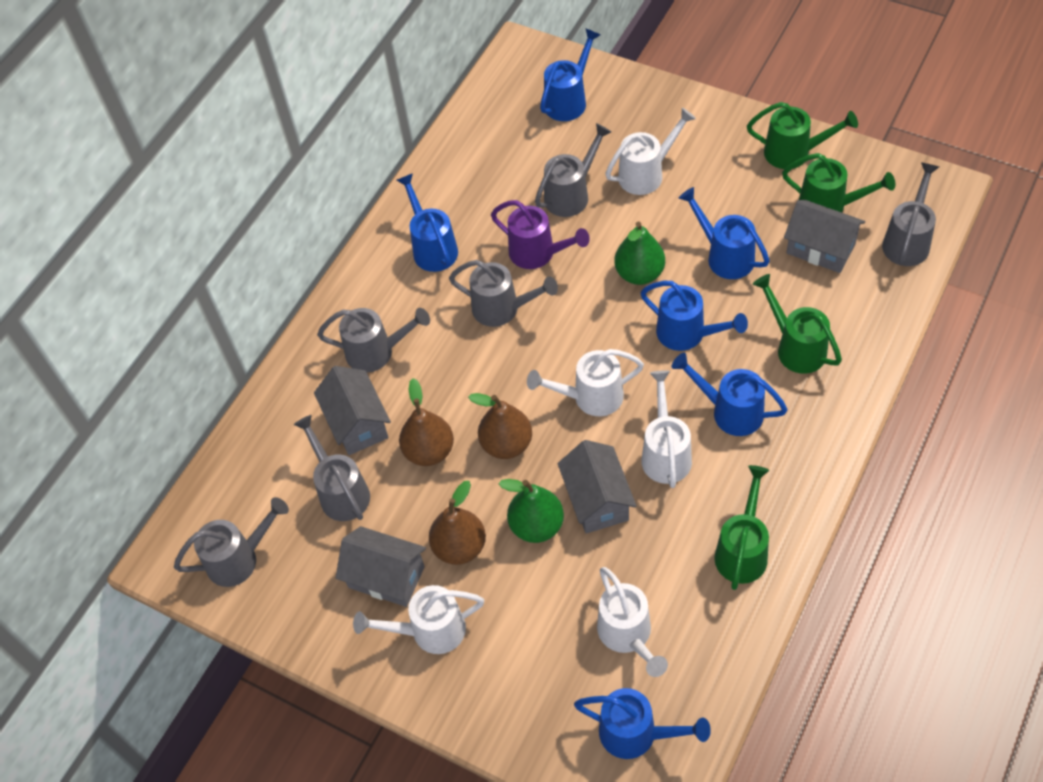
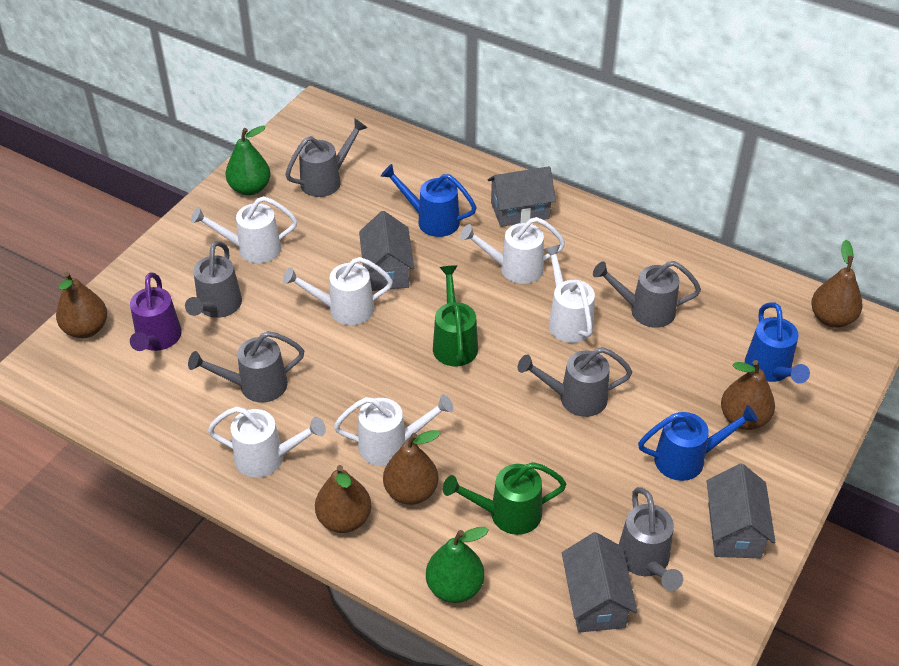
blue watering can: 6 -> 3
brown pear: 3 -> 5
green watering can: 4 -> 2
white watering can: 5 -> 6

